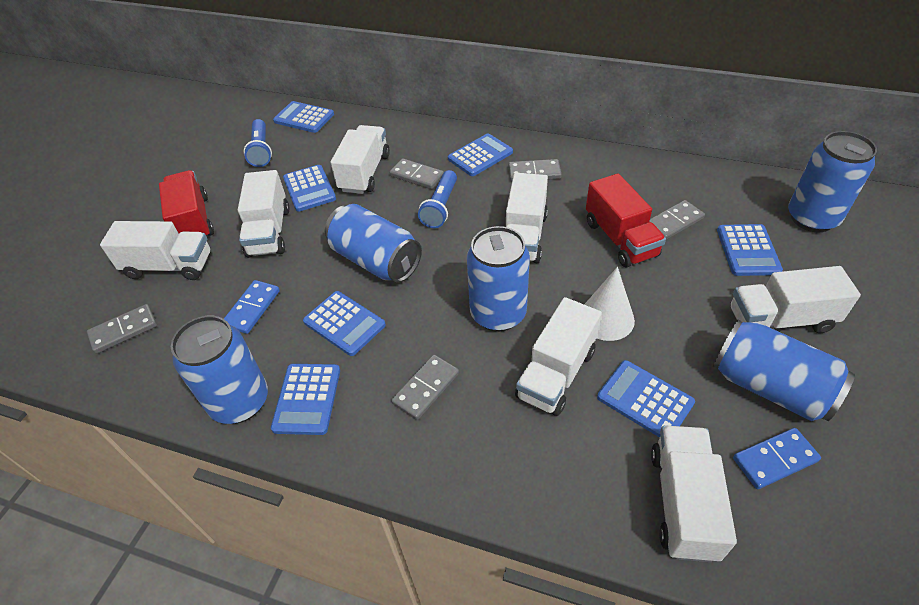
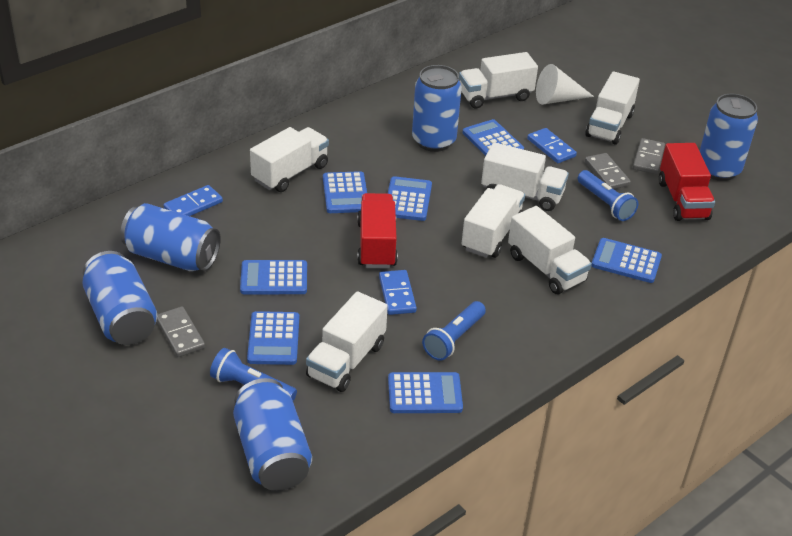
blue domino: 2 -> 3
blue flashlight: 2 -> 3
grey domino: 5 -> 3

